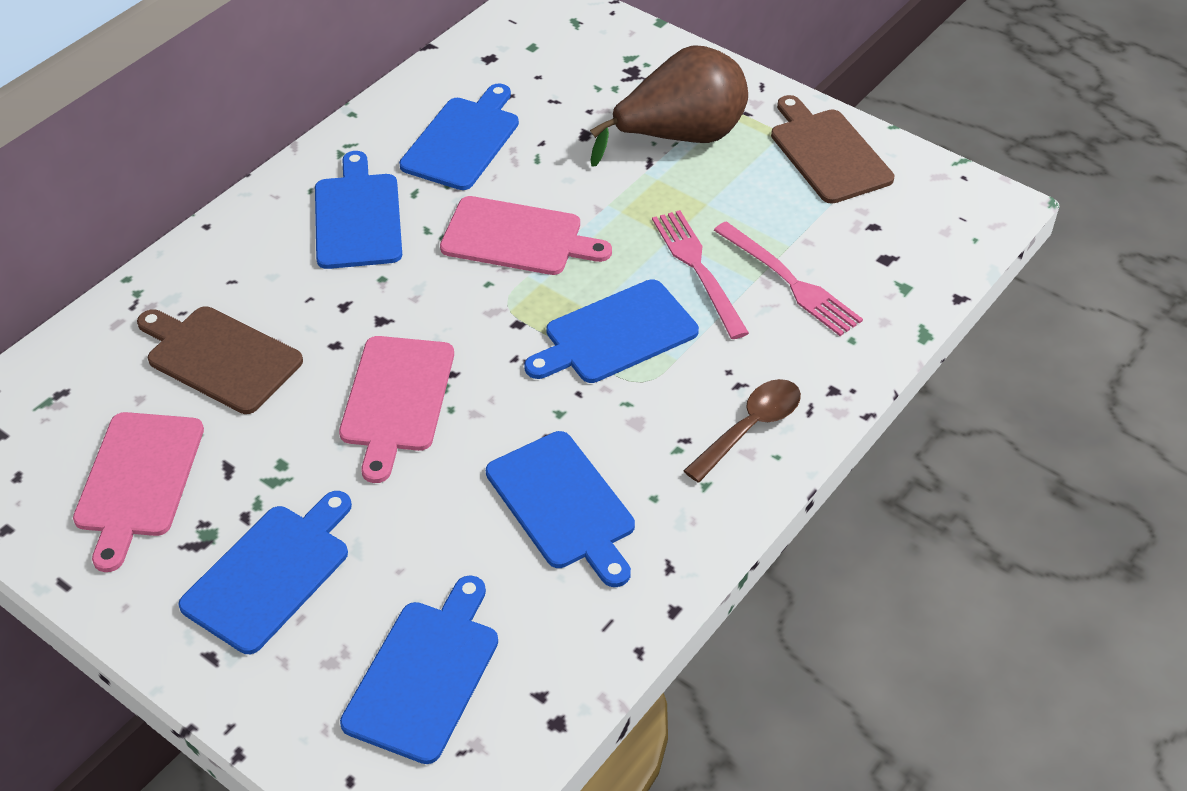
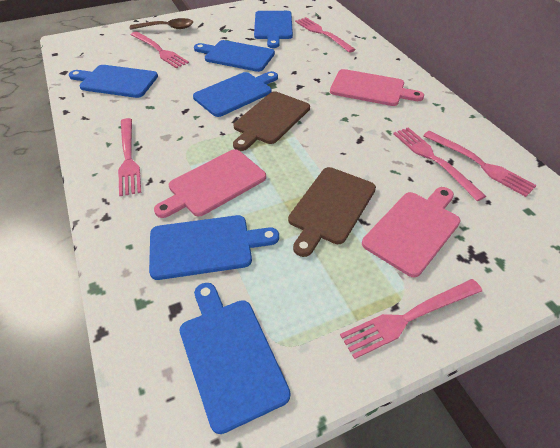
brown pear: 1 -> 0
pink fork: 2 -> 6

